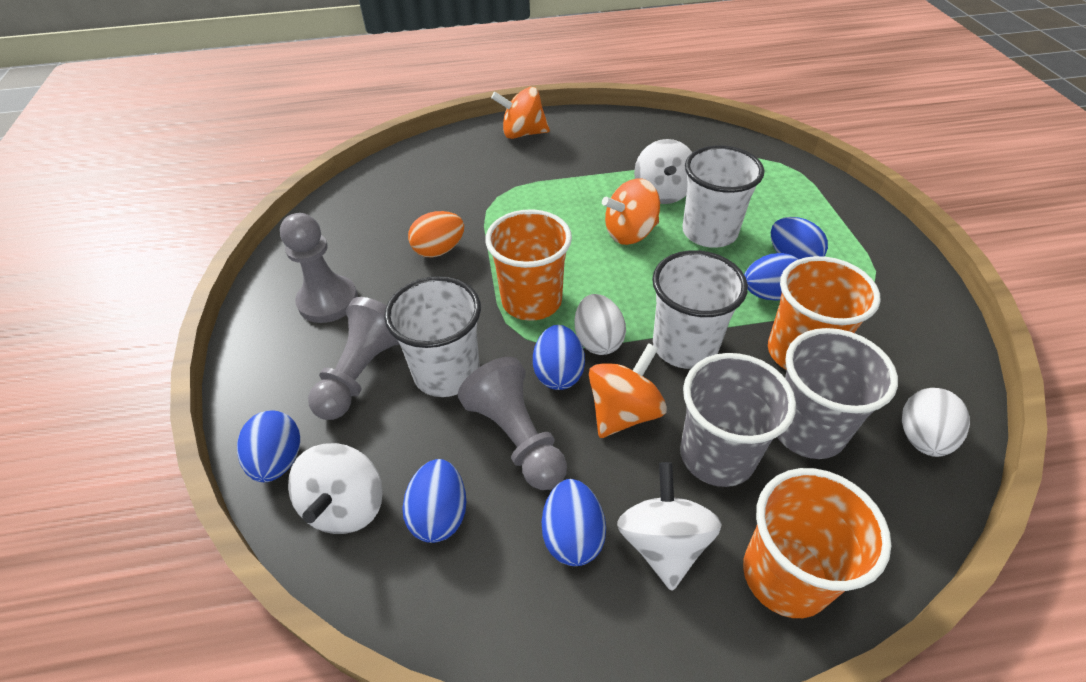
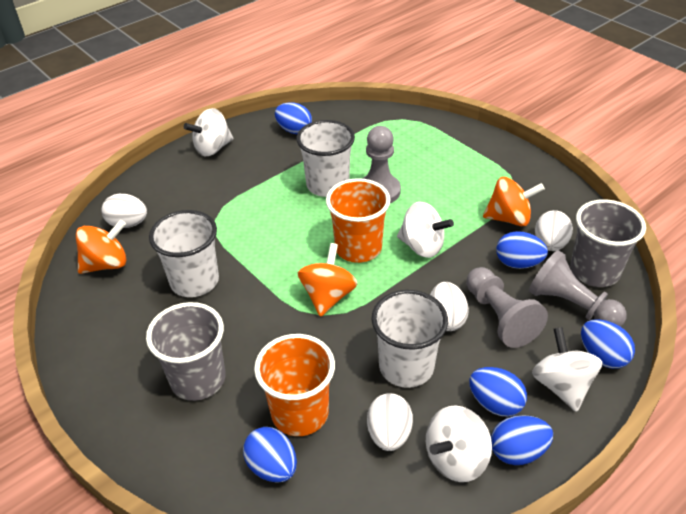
orange cup: 3 -> 2
orange egg: 1 -> 0
white egg: 2 -> 4
white spinning top: 3 -> 4

